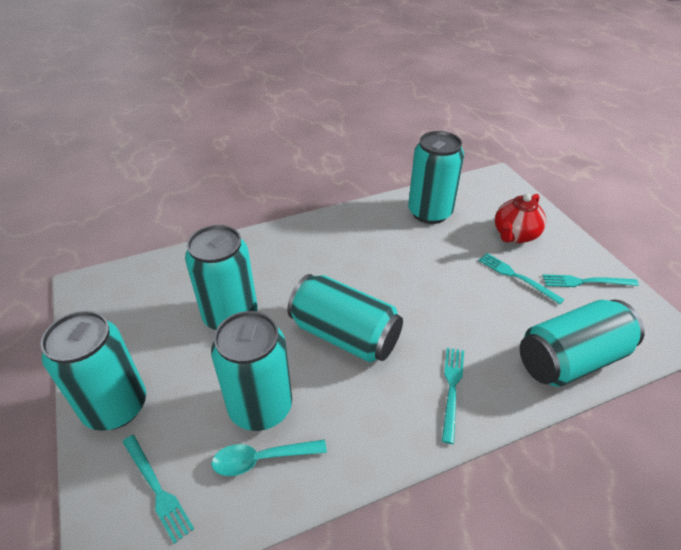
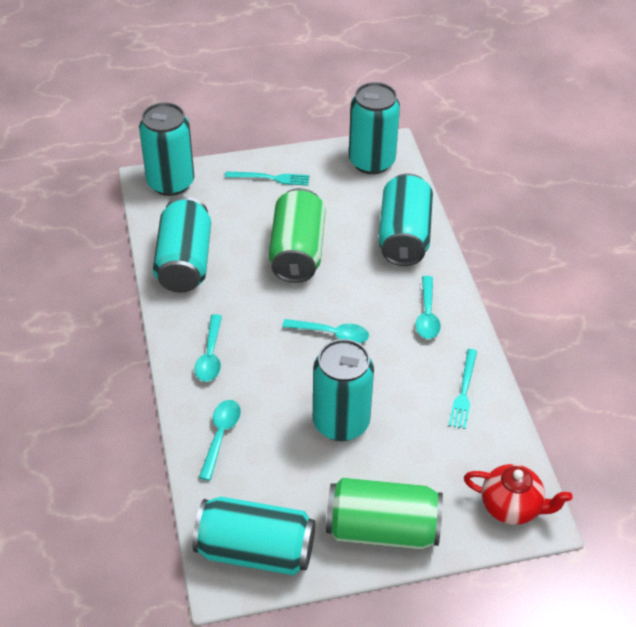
green can: 0 -> 2
turquoise fork: 4 -> 2
turquoise spoon: 1 -> 4

